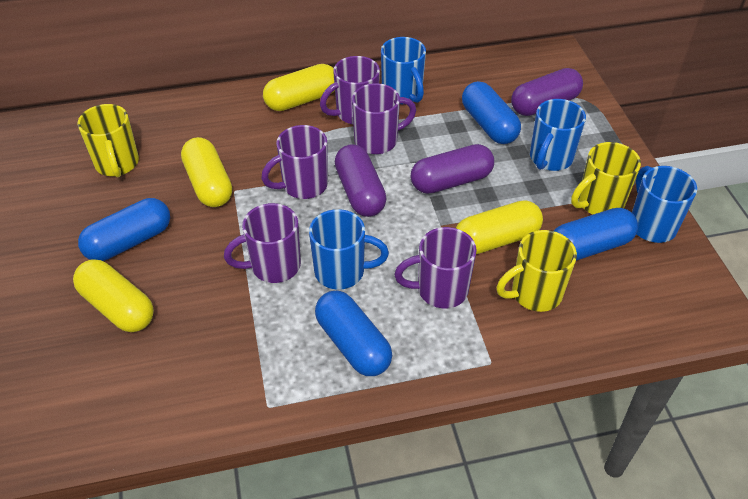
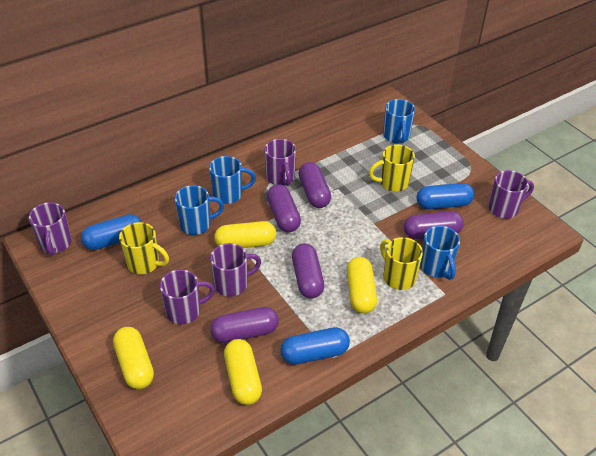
blue capsule: 4 -> 3
purple capsule: 3 -> 5

